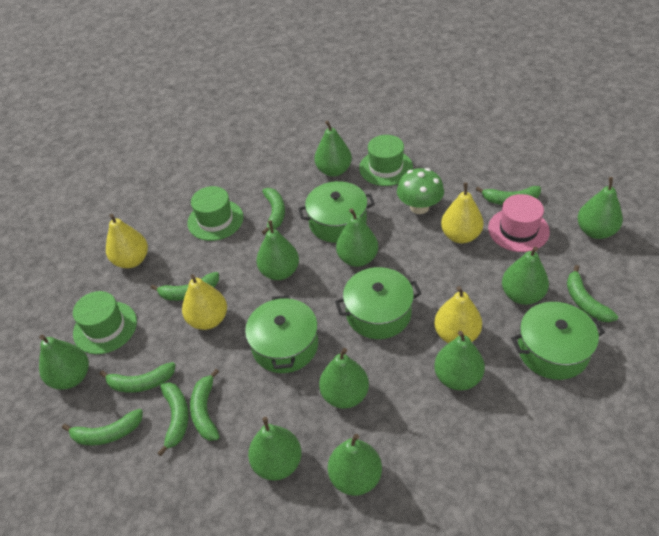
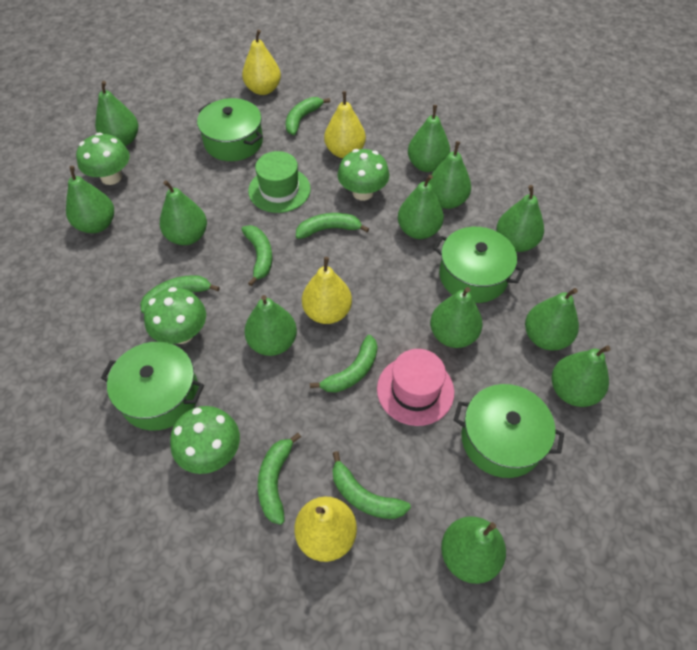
green banana: 8 -> 7
green hat: 3 -> 1
green mushroom: 1 -> 4
green pear: 10 -> 12

